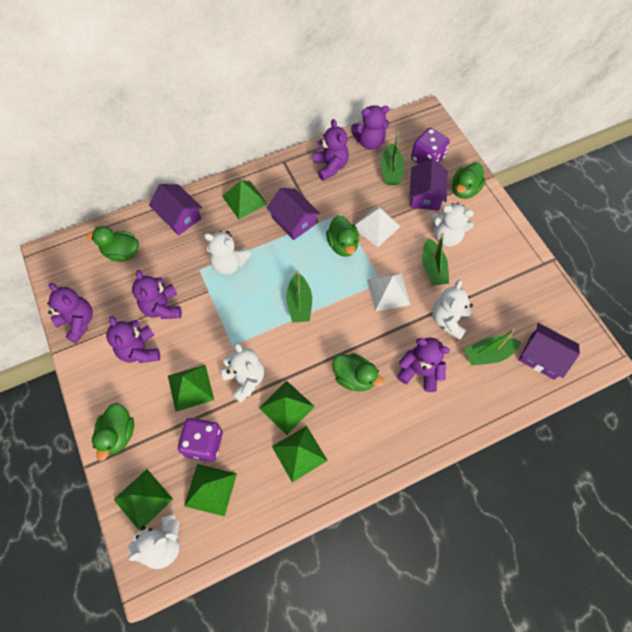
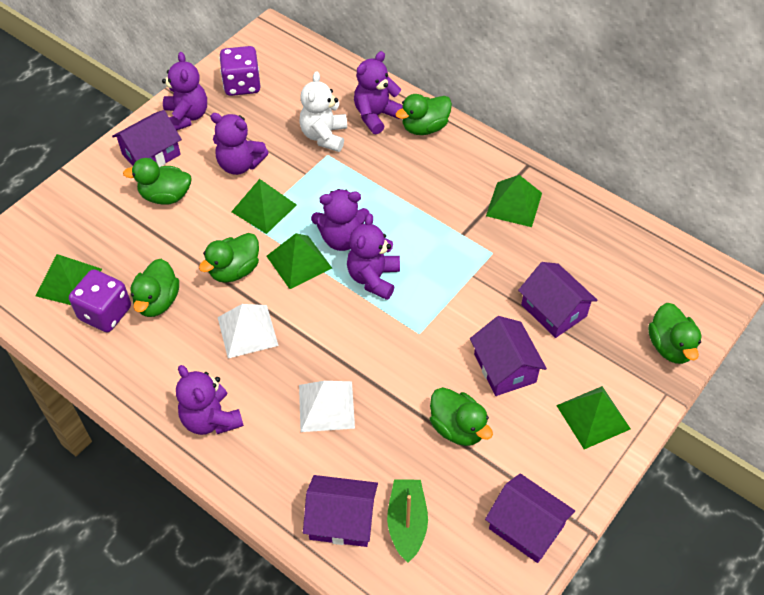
green boat: 4 -> 1
green duck: 5 -> 6
green pyramid: 6 -> 5
purple house: 4 -> 5
white teddy bear: 5 -> 1

